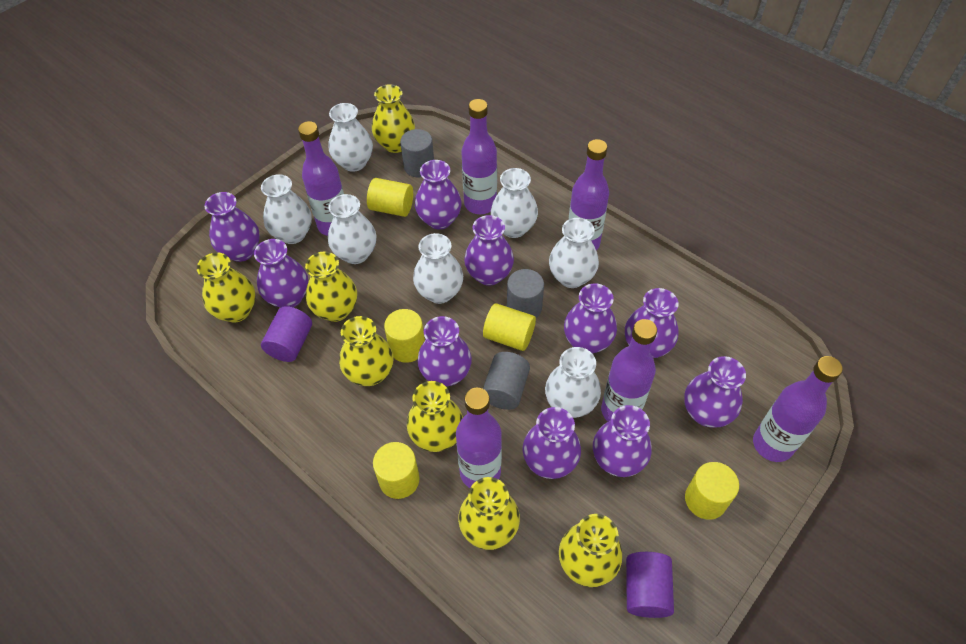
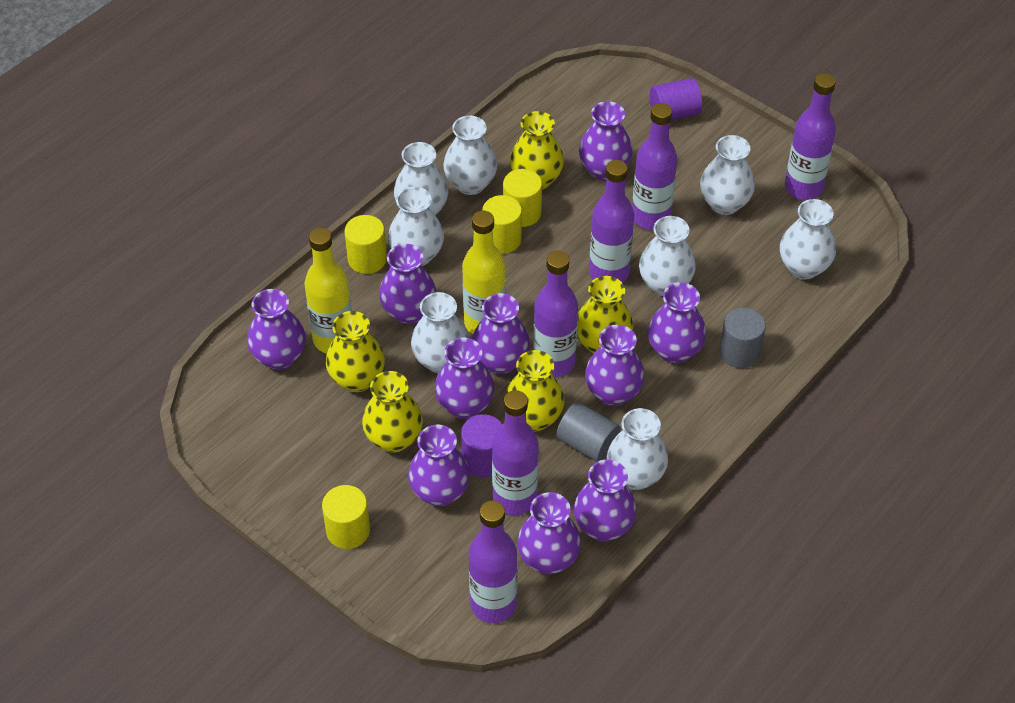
grey cylinder: 3 -> 2
white vase: 7 -> 8
yellow bottle: 0 -> 2
yellow cylinder: 5 -> 4
yellow vase: 7 -> 5

